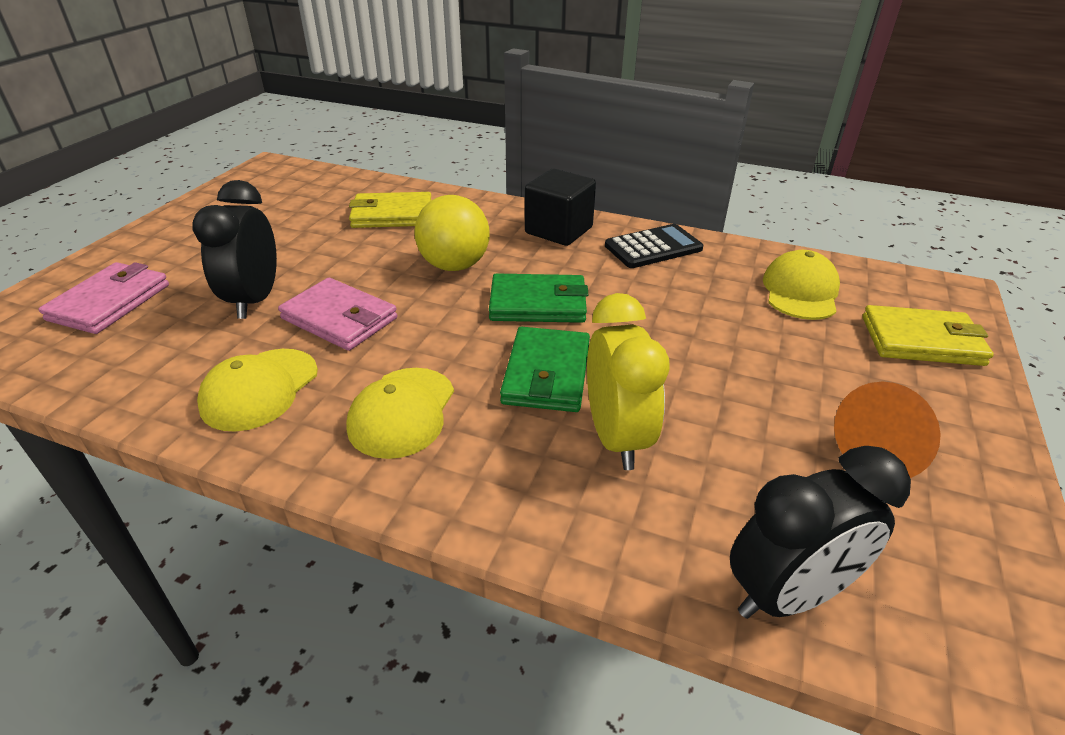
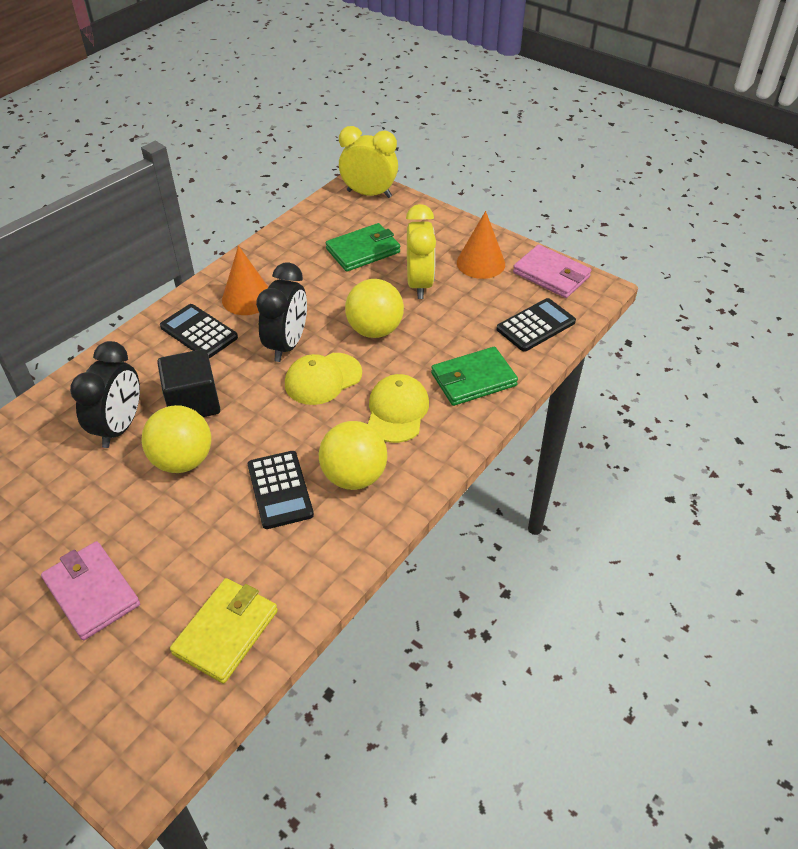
black calculator: 1 -> 3
orange cone: 1 -> 2
yellow ball: 1 -> 3
yellow cap: 3 -> 2
yellow clock: 1 -> 2
yellow wallet: 2 -> 1

